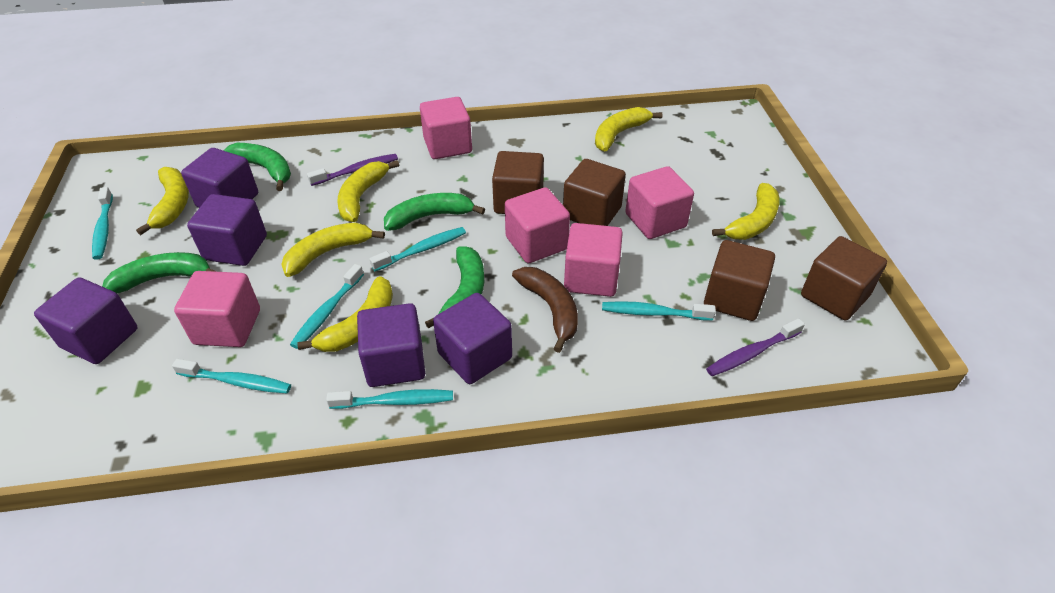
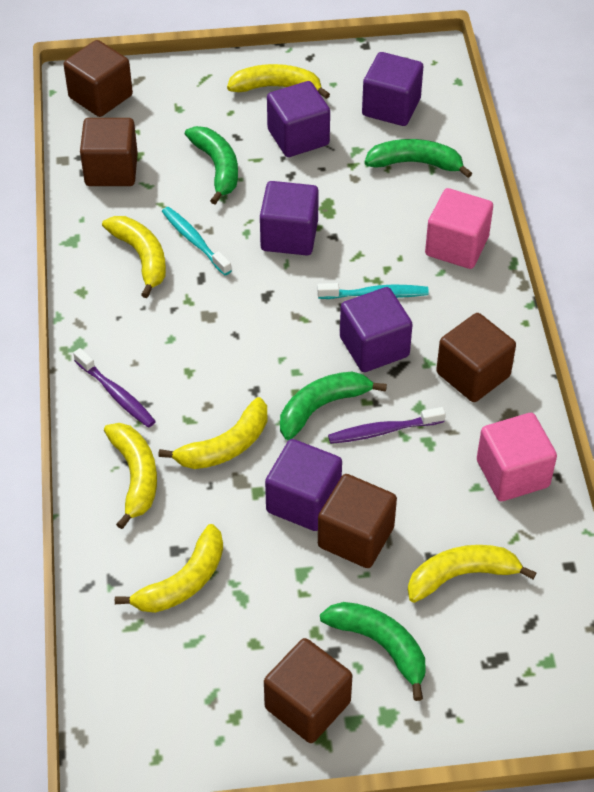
brown banana: 1 -> 0
brown cube: 4 -> 5
pink cube: 5 -> 2
turquoise toothbrush: 6 -> 2

